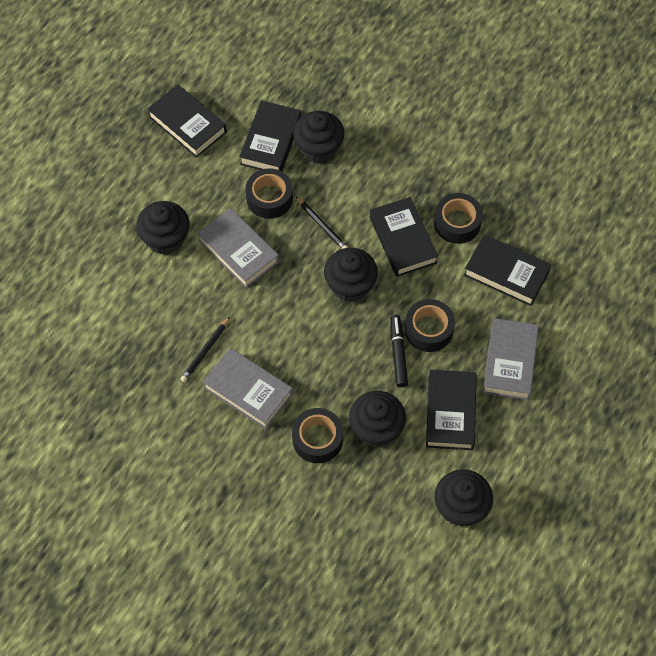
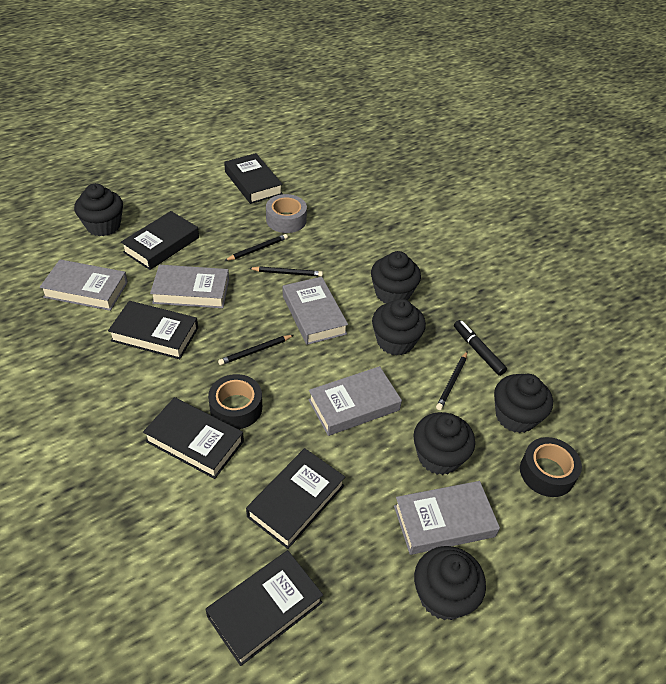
black book: 5 -> 6
black cupcake: 5 -> 6
black pencil: 2 -> 4
black tape: 4 -> 2
grey book: 3 -> 5
grey tape: 0 -> 1

